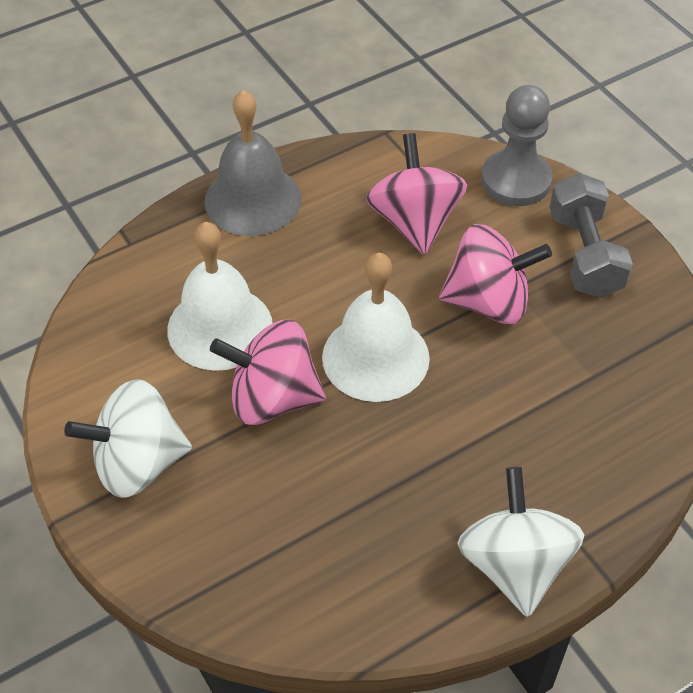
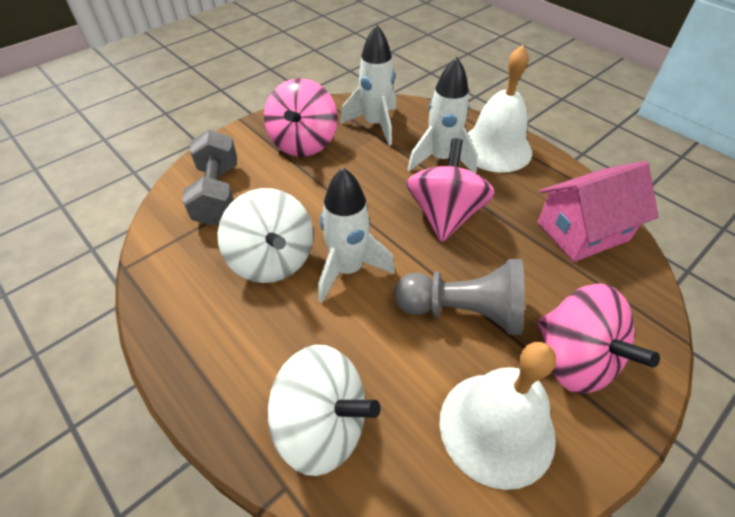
grey bell: 1 -> 0
pink house: 0 -> 1
white rocket: 0 -> 3

